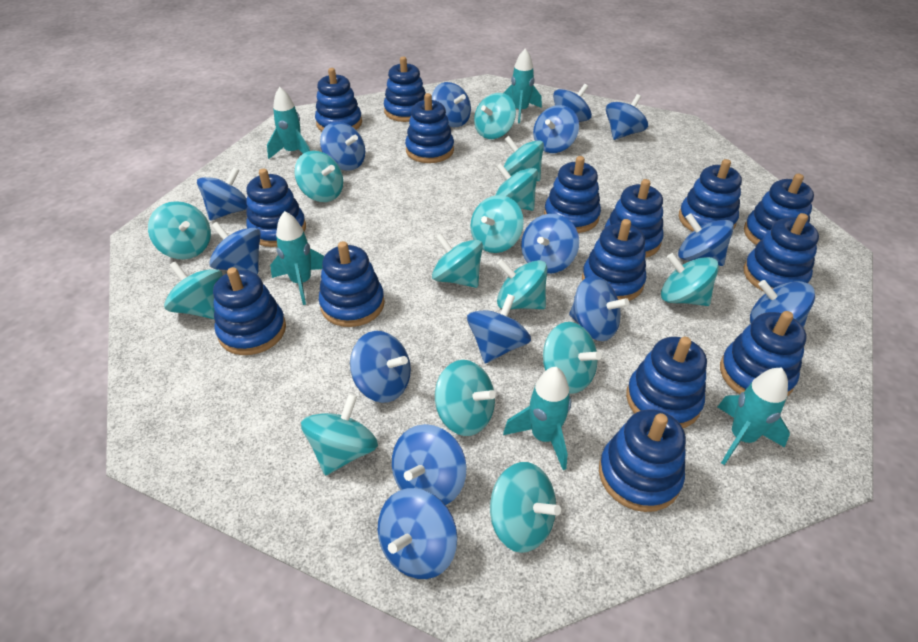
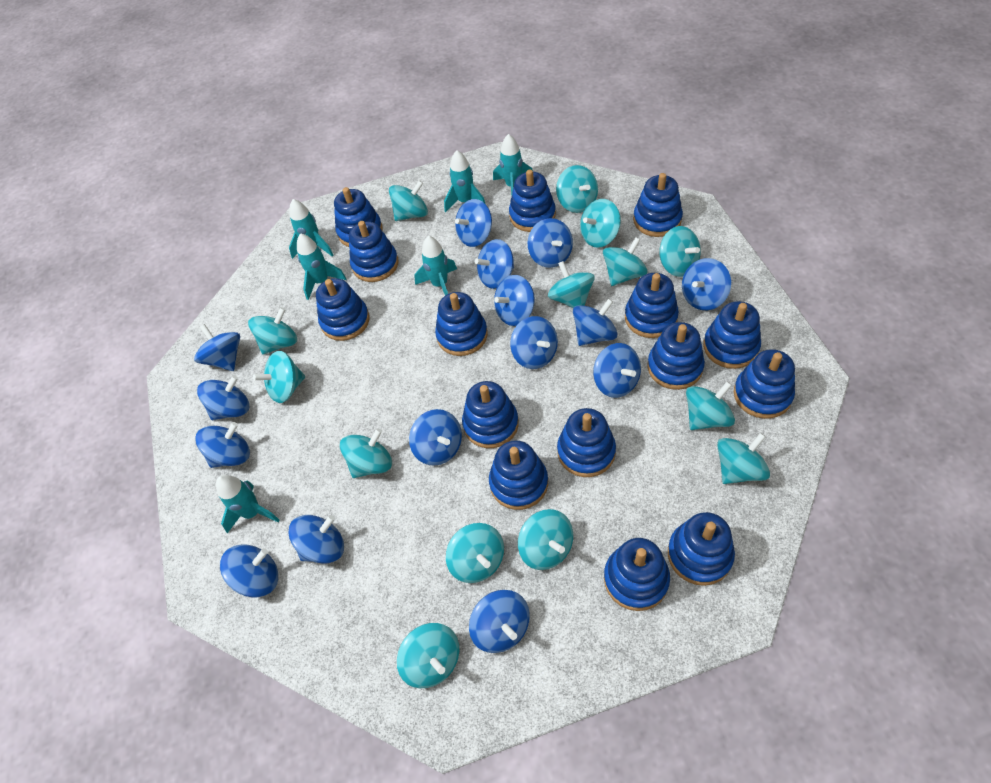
turquoise rocket: 5 -> 6

